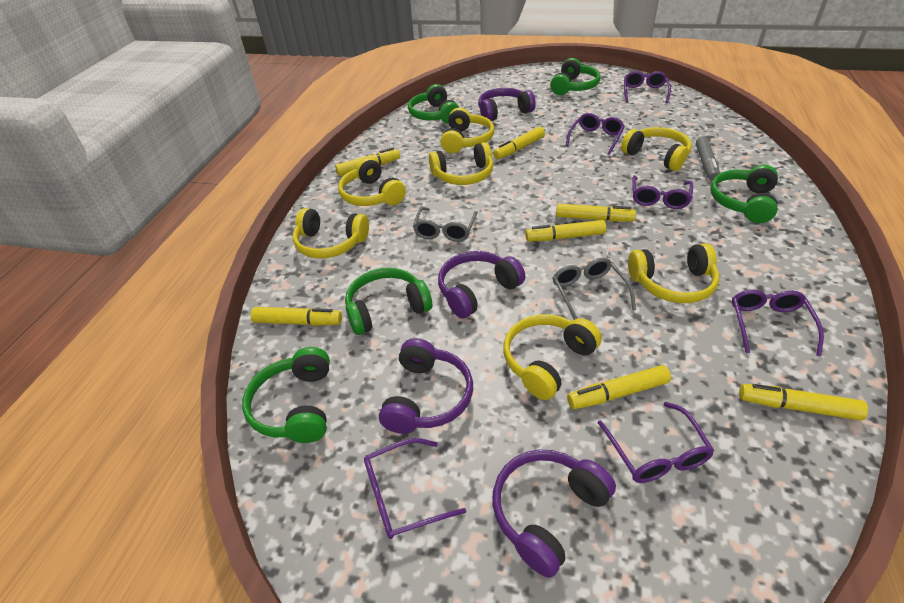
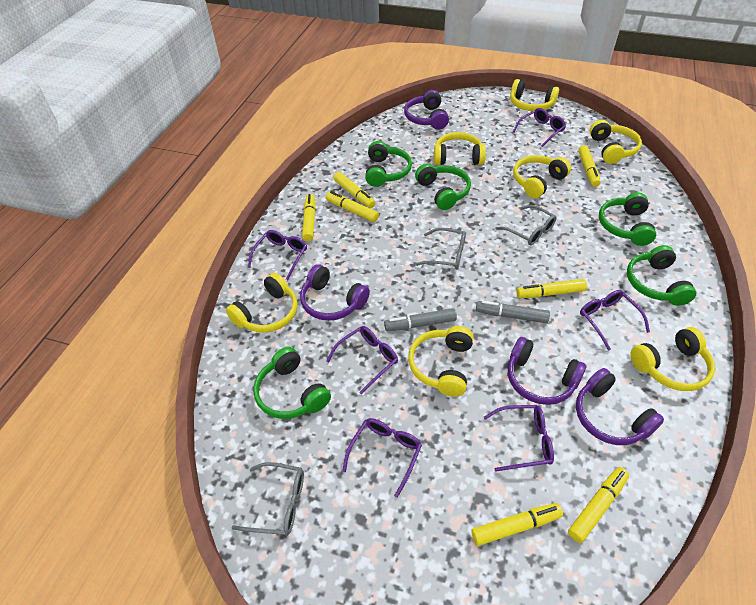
grey glasses: 2 -> 3
grey marker: 1 -> 2

